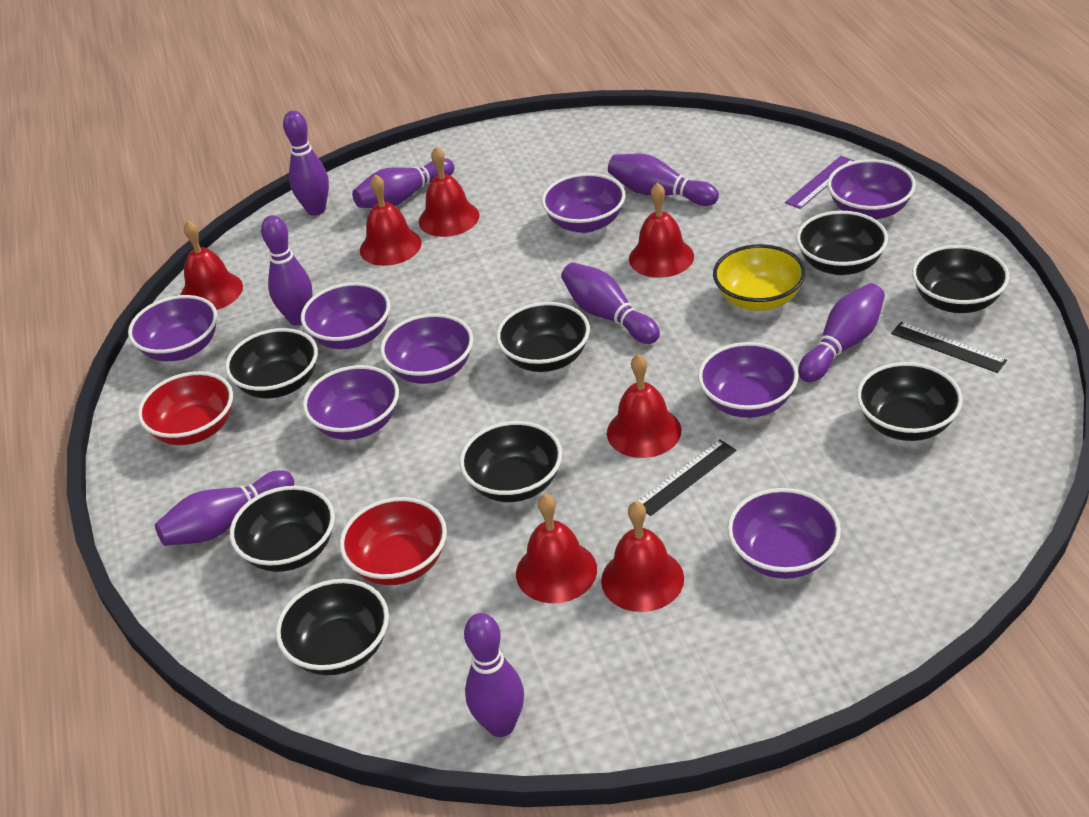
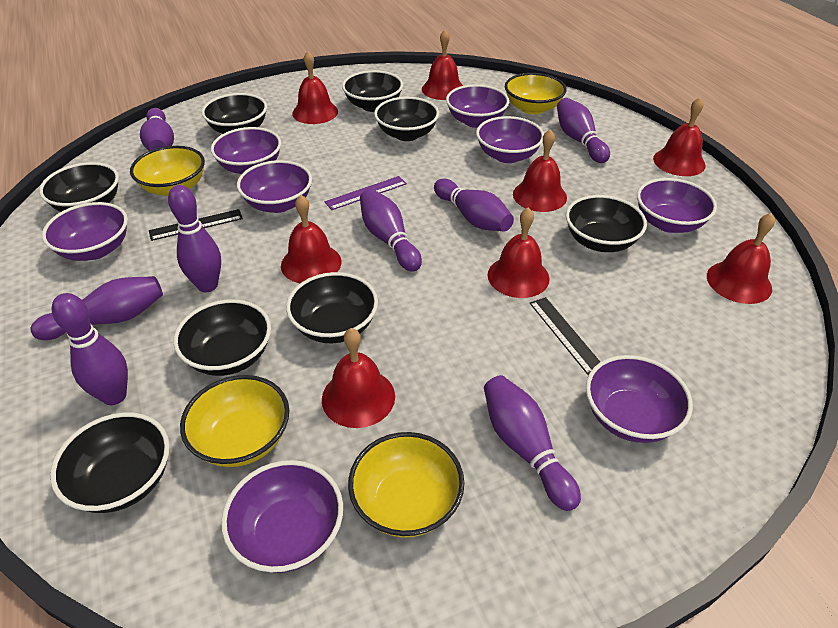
red bell: 7 -> 8
red bowl: 2 -> 0
yellow bowl: 1 -> 4

